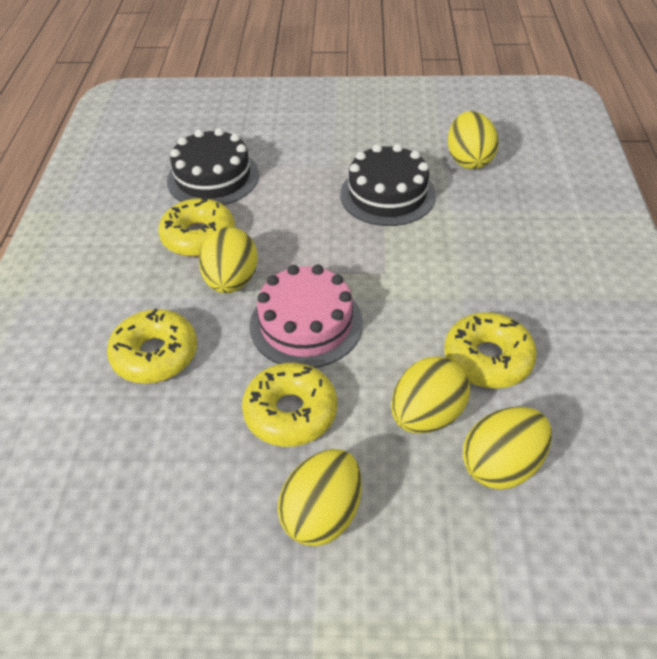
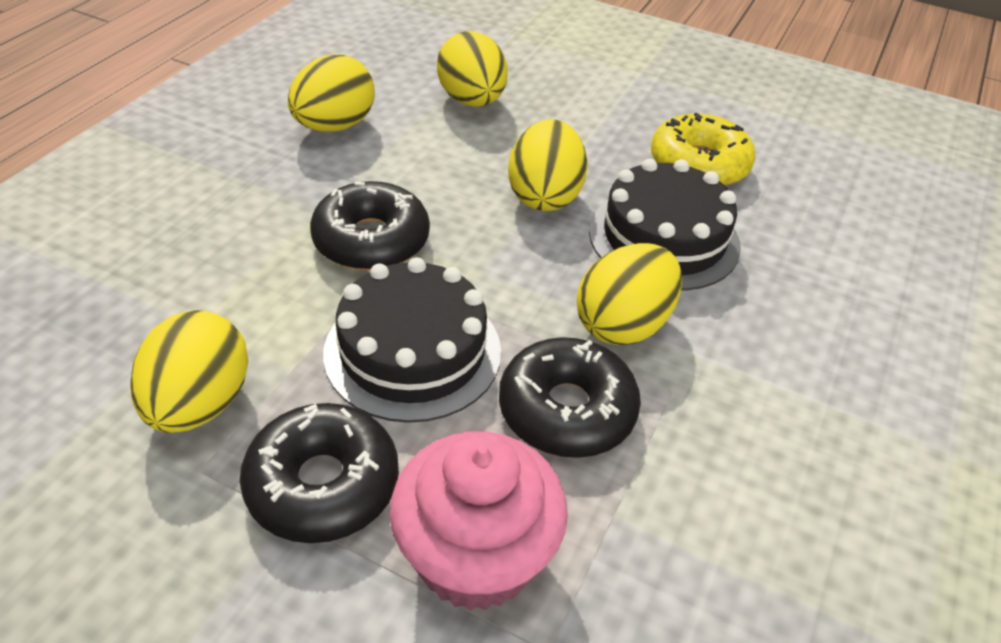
black donut: 0 -> 3
pink cake: 1 -> 0
pink cupcake: 0 -> 1
yellow donut: 4 -> 1

